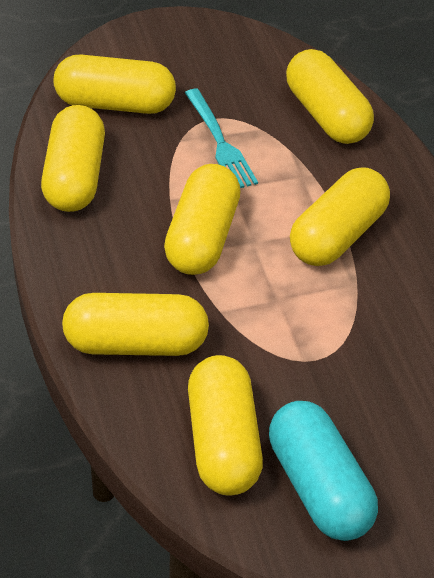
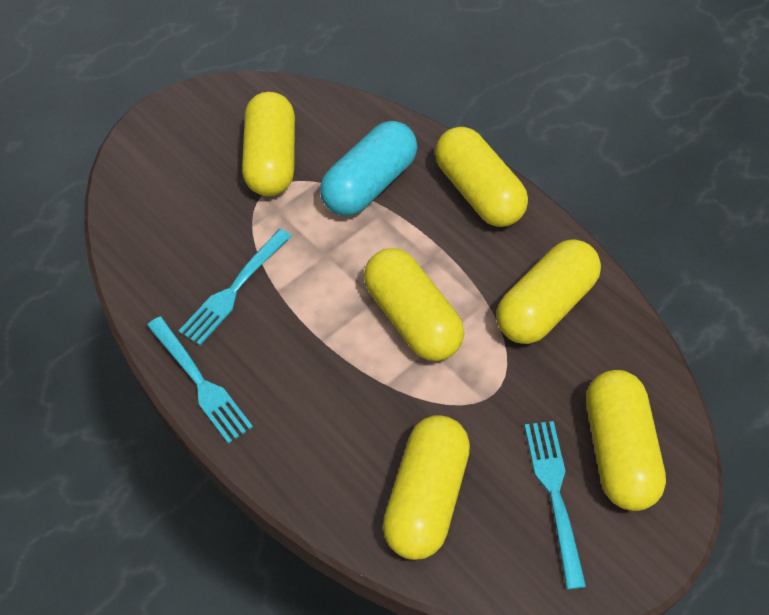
turquoise fork: 1 -> 3
yellow capsule: 7 -> 6

